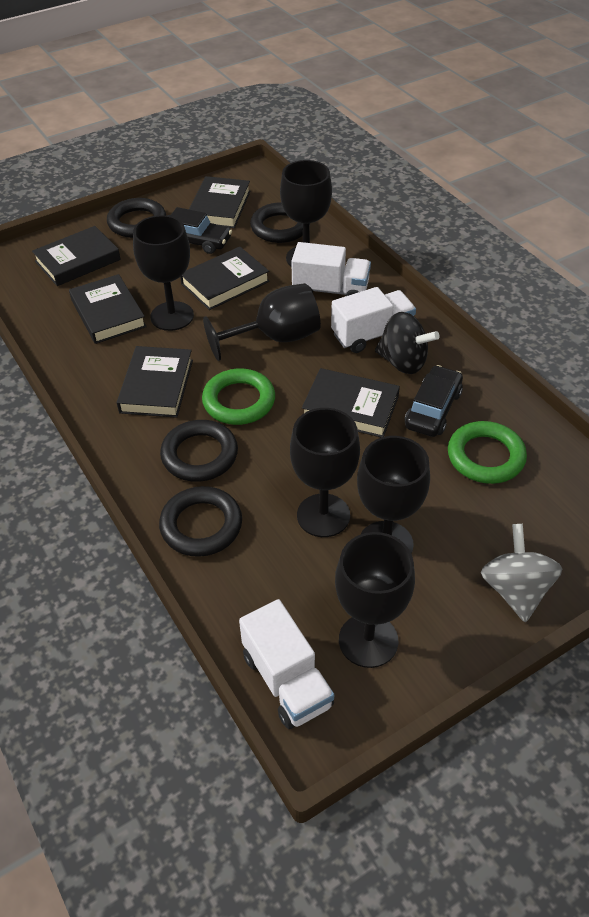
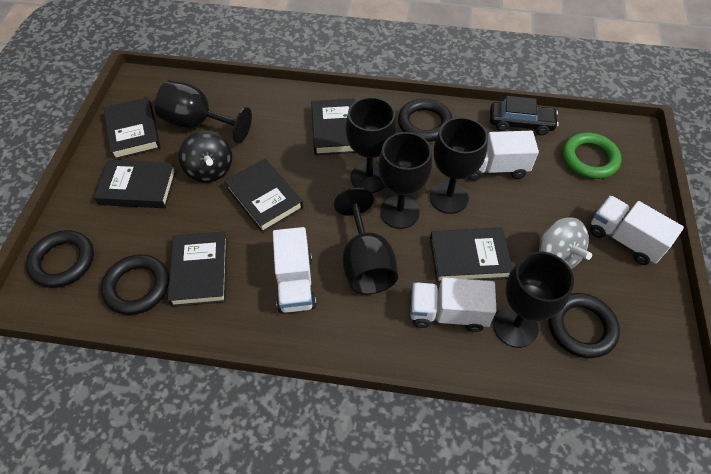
black car: 2 -> 1
green ring: 2 -> 1
white truck: 3 -> 4

